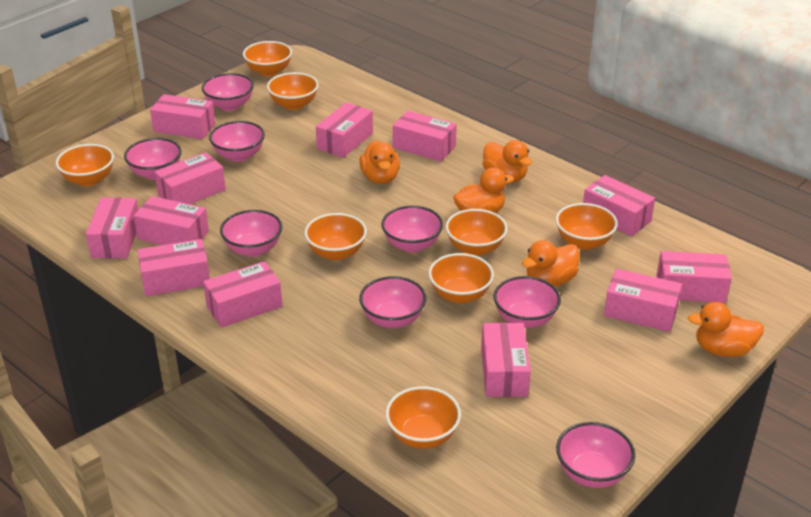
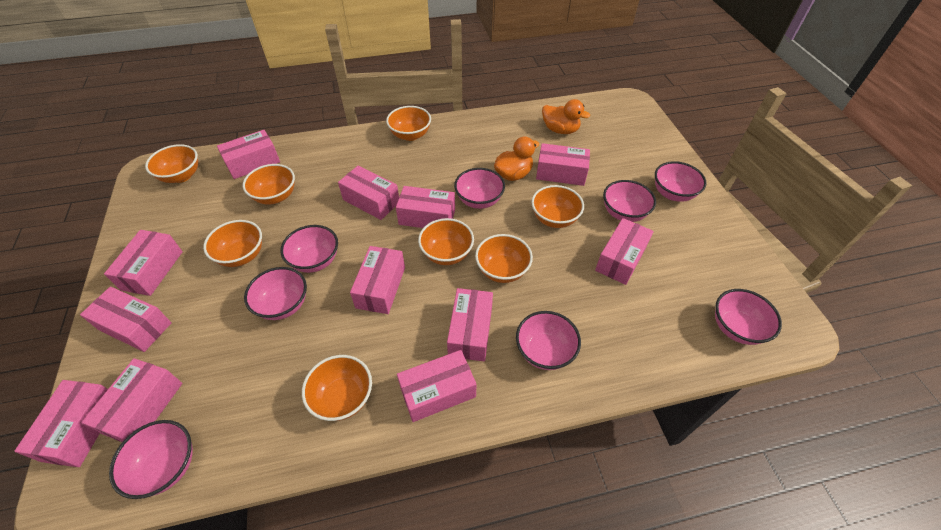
orange duck: 5 -> 2

